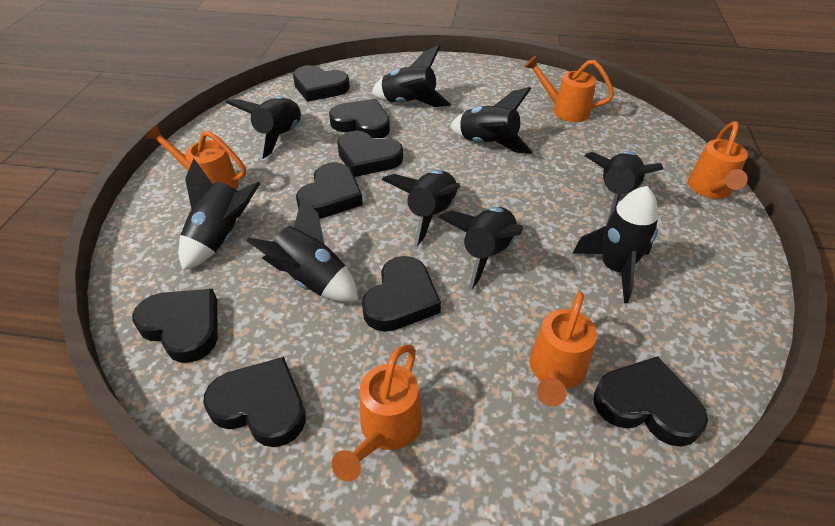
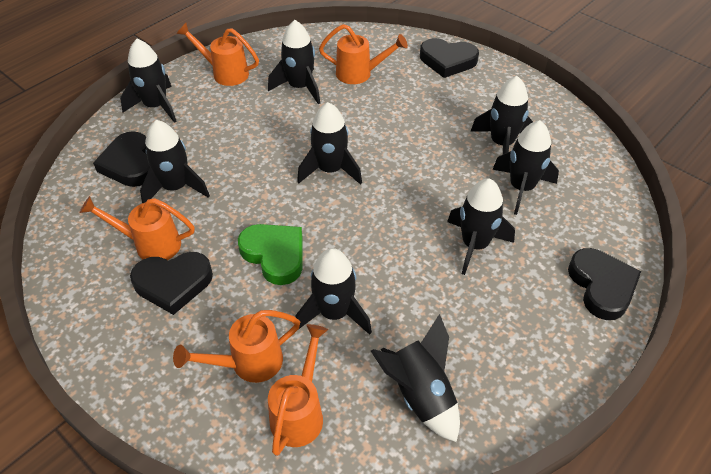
black heart: 8 -> 4
green heart: 0 -> 1

